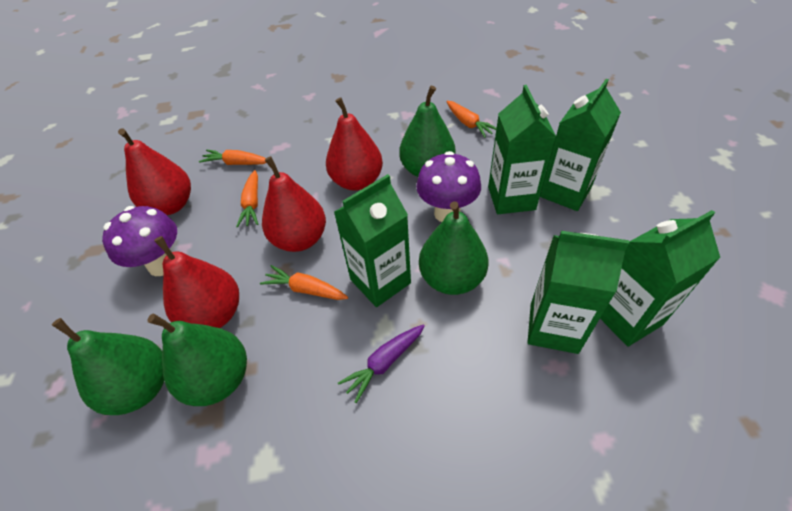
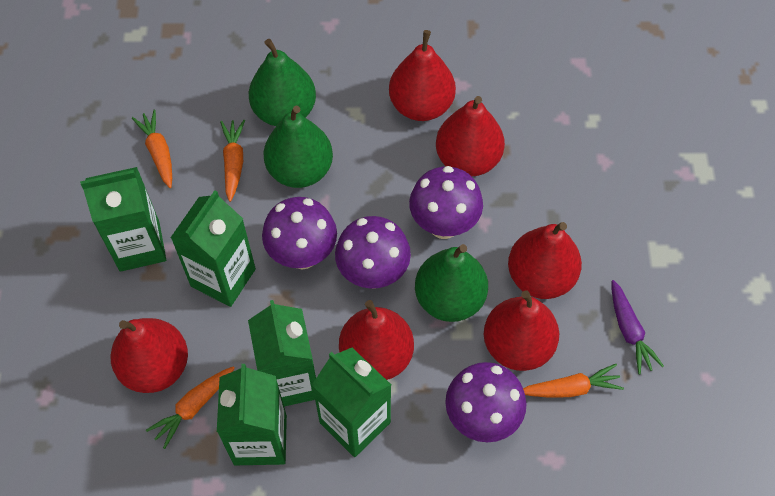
green pear: 4 -> 3
purple mushroom: 2 -> 4
red pear: 4 -> 6

